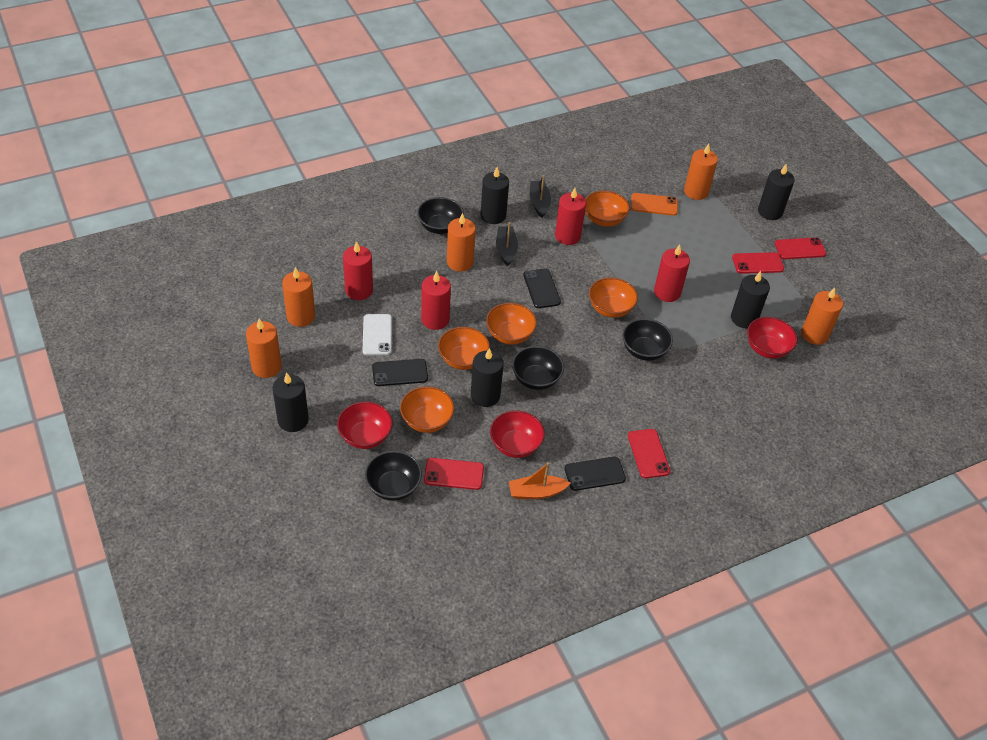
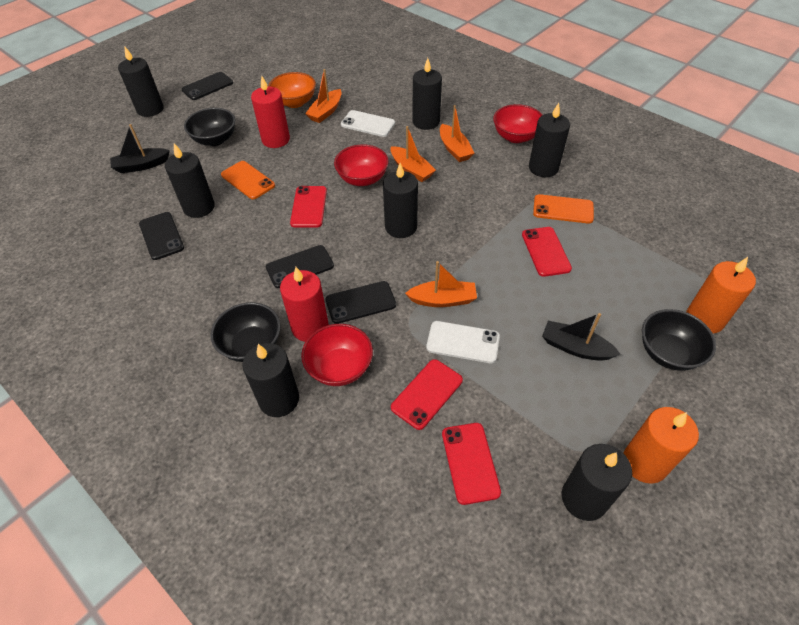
black bowl: 4 -> 3
black candle: 5 -> 7
black phone: 3 -> 4
orange boat: 1 -> 4
orange bowl: 5 -> 1
orange candle: 5 -> 2
orange phone: 1 -> 2
red candle: 4 -> 2
white phone: 1 -> 2

